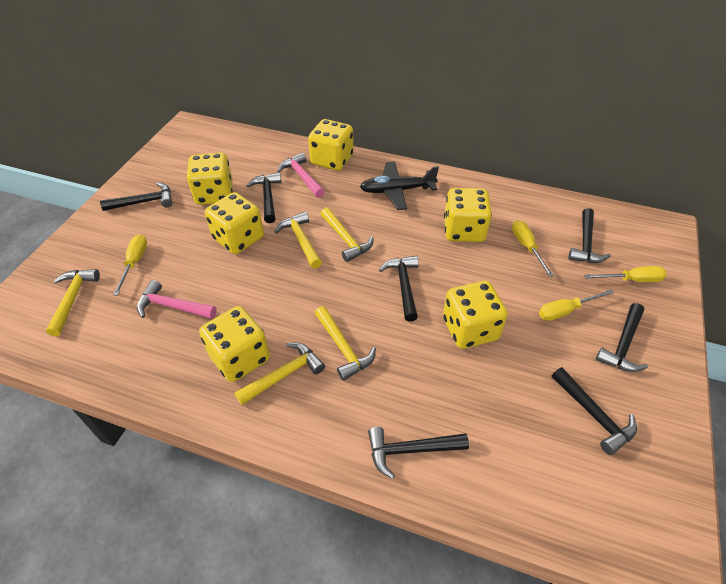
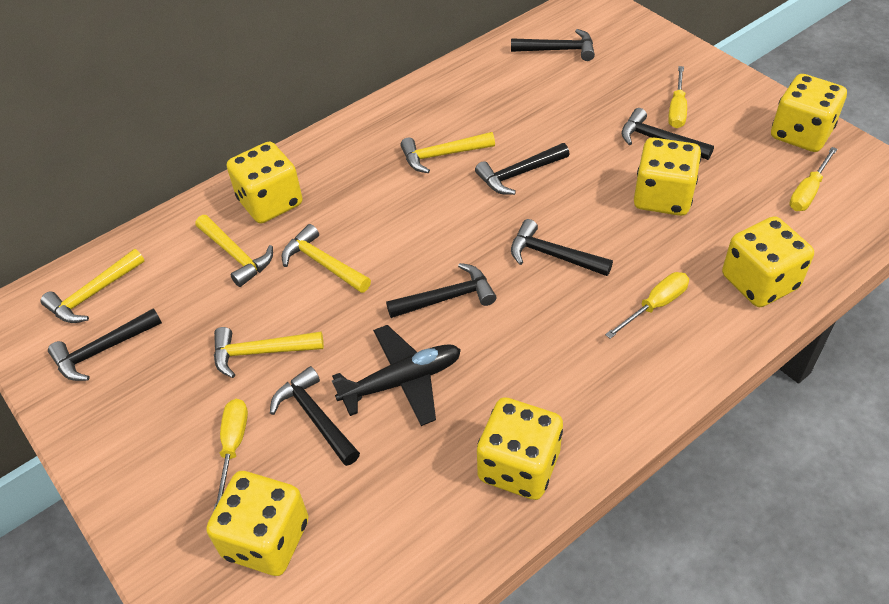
pink hammer: 2 -> 0

